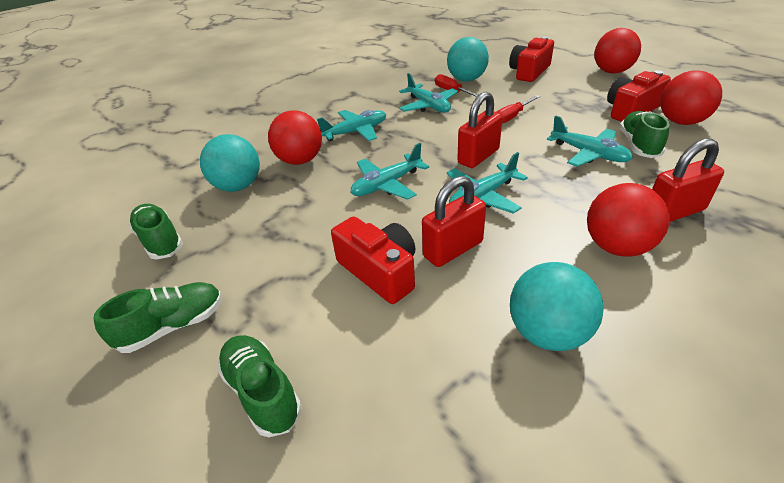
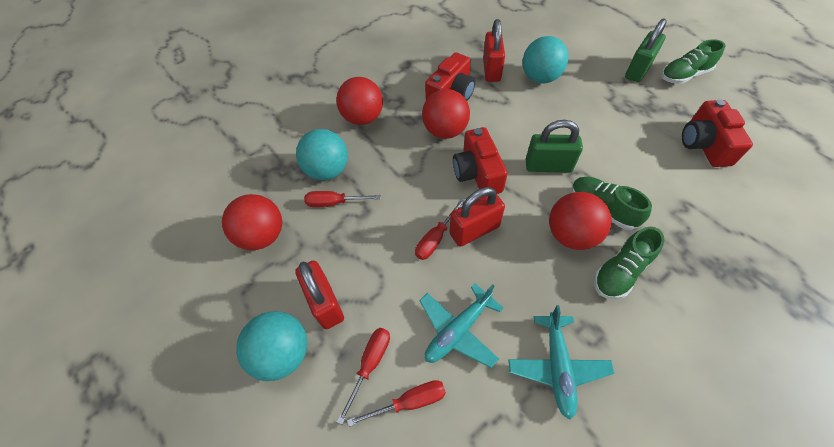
green padlock: 0 -> 2
green shoe: 4 -> 3
red screwdriver: 2 -> 4
turquoise plane: 5 -> 2

